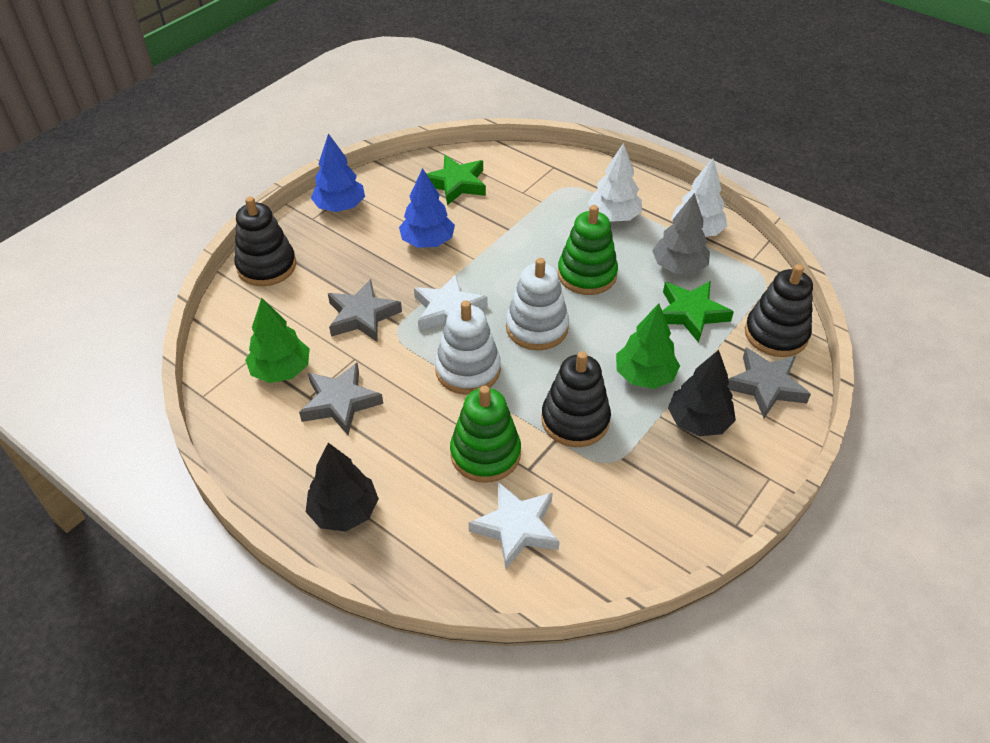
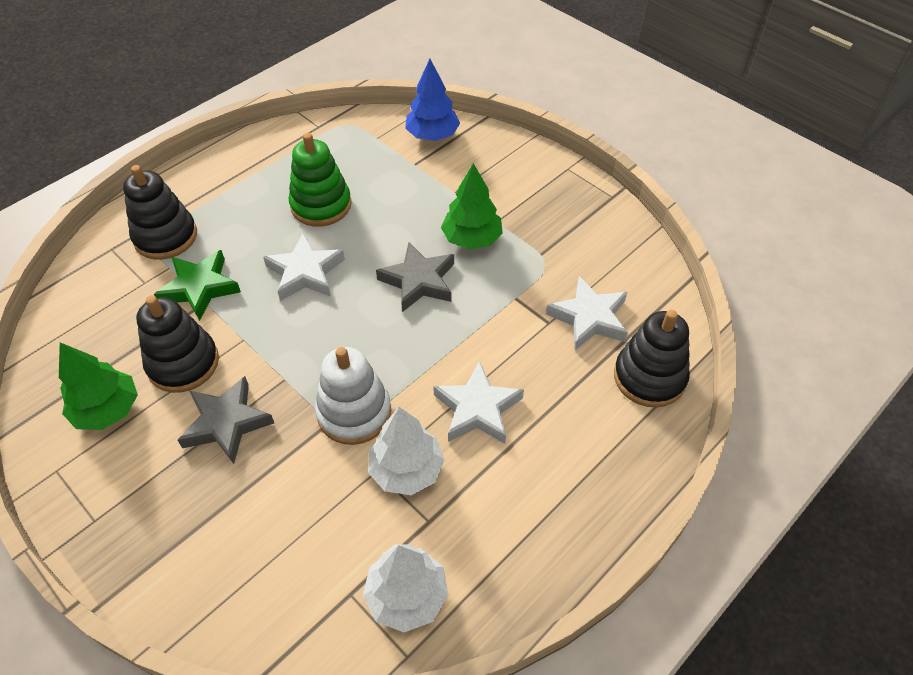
black tree: 2 -> 0
blue tree: 2 -> 1
green stacking toy: 2 -> 1
green star: 2 -> 1
grey star: 3 -> 2
grey tree: 1 -> 0
white stacking toy: 2 -> 1
white star: 2 -> 3

